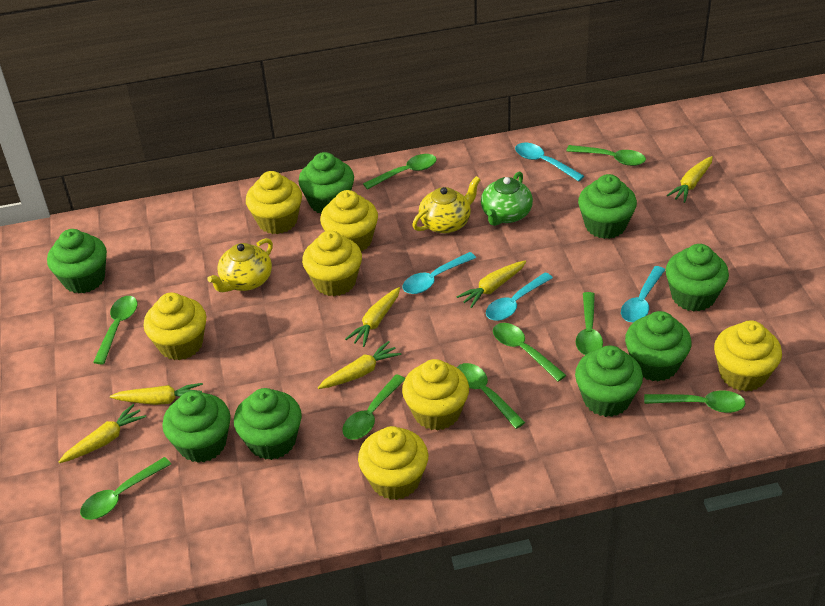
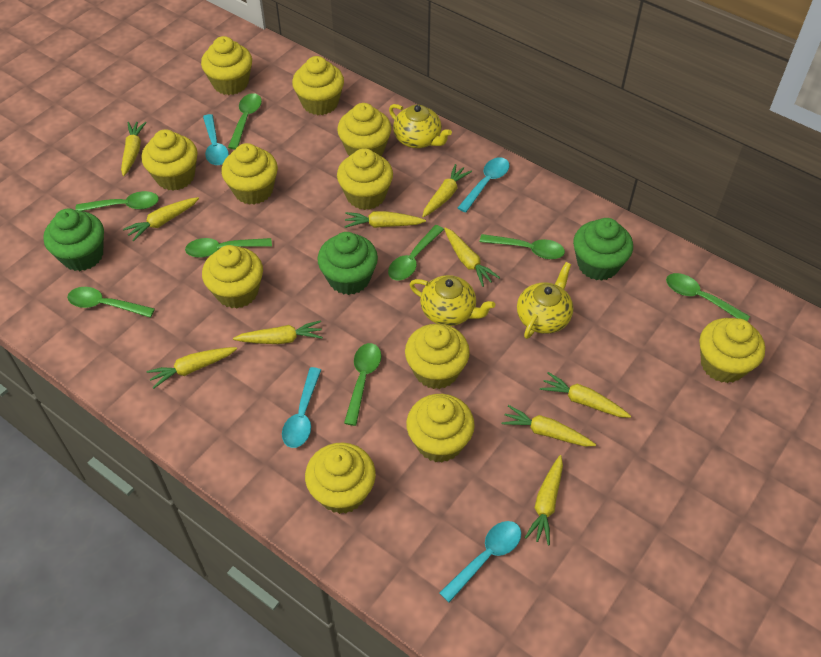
green cupcake: 8 -> 3
green spoon: 9 -> 8
green teapot: 1 -> 0
yellow carrot: 6 -> 10
yellow cupcake: 7 -> 11
yellow teapot: 2 -> 3

